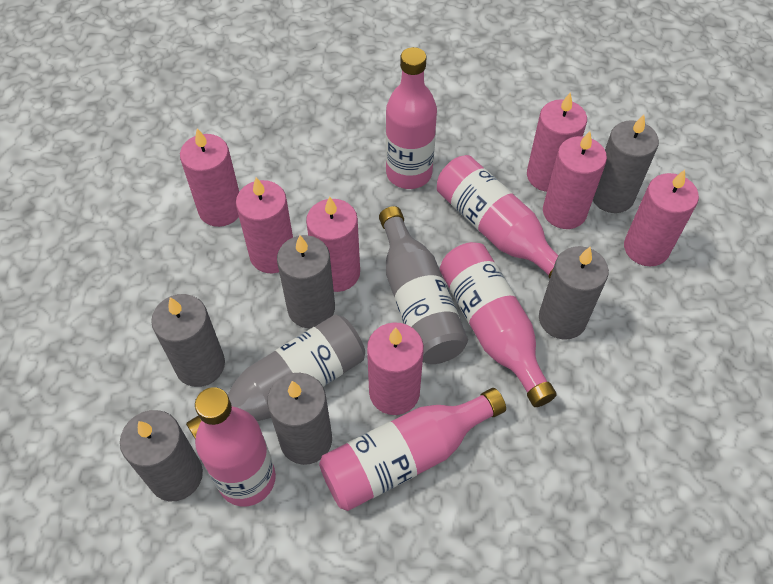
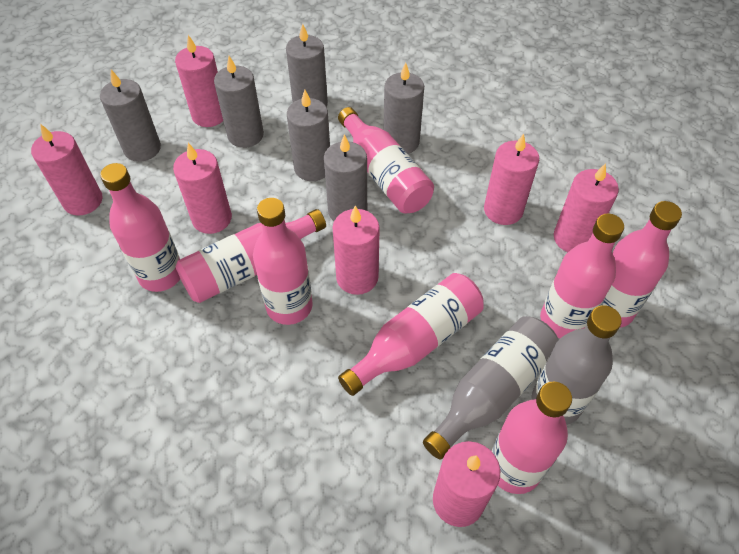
pink bottle: 5 -> 8

